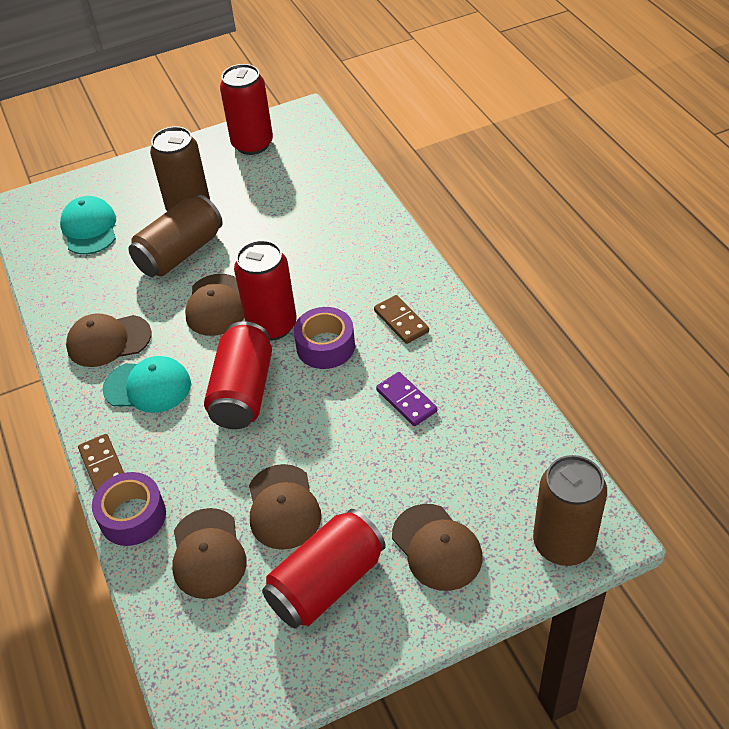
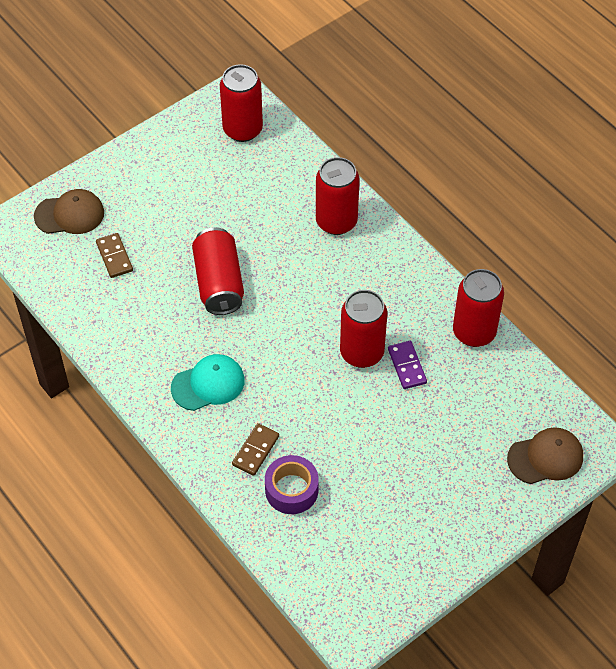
brown can: 3 -> 0
brown cap: 5 -> 2
purple tape: 2 -> 1
red can: 4 -> 5
turquoise cap: 2 -> 1

